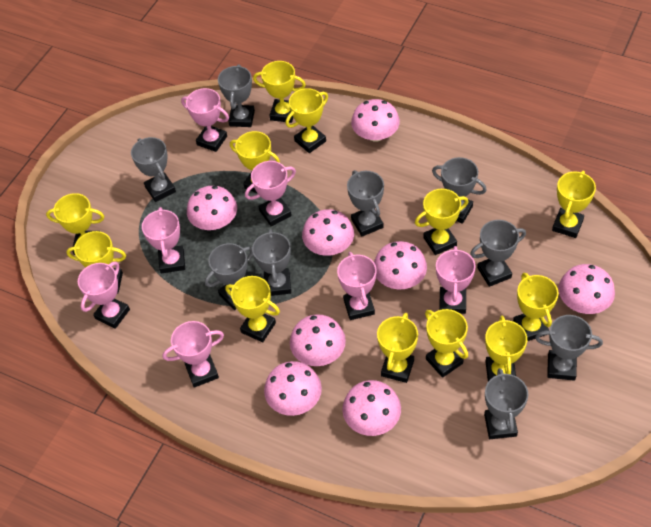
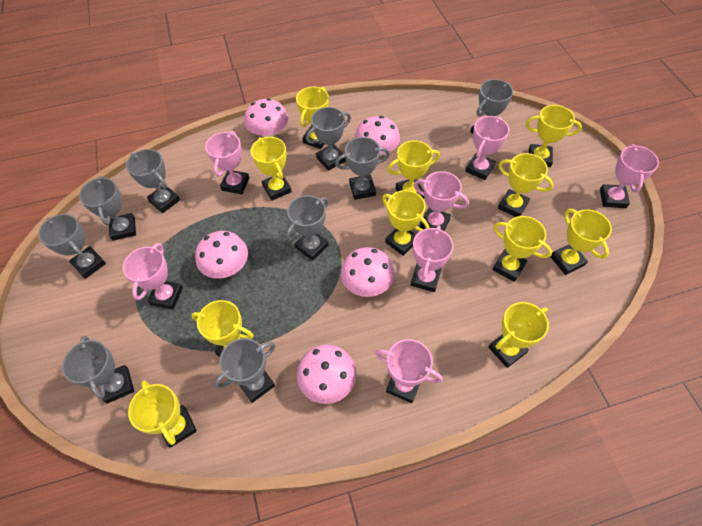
pink mushroom: 8 -> 5
yellow trophy: 12 -> 11

